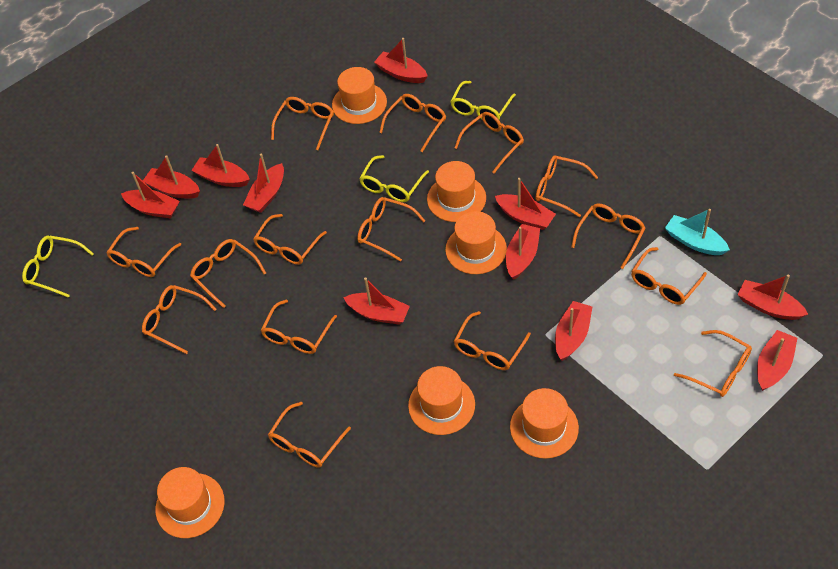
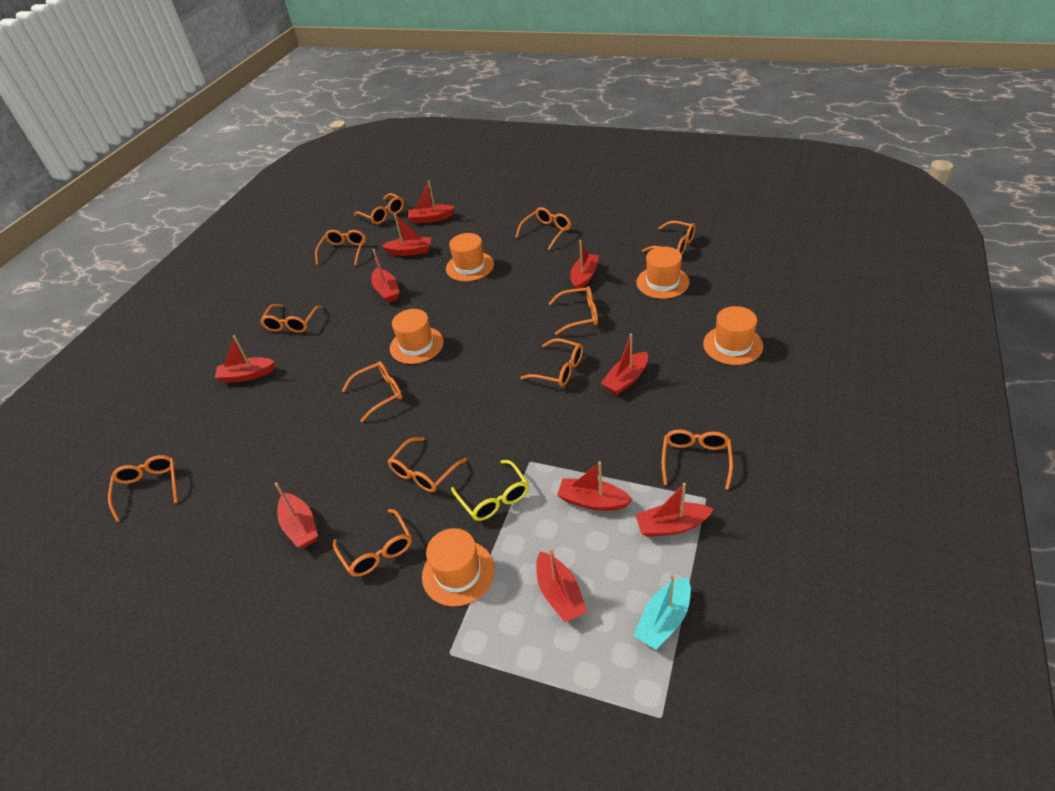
orange glasses: 15 -> 12
orange hat: 6 -> 5
red boat: 11 -> 10
yellow glasses: 3 -> 1

